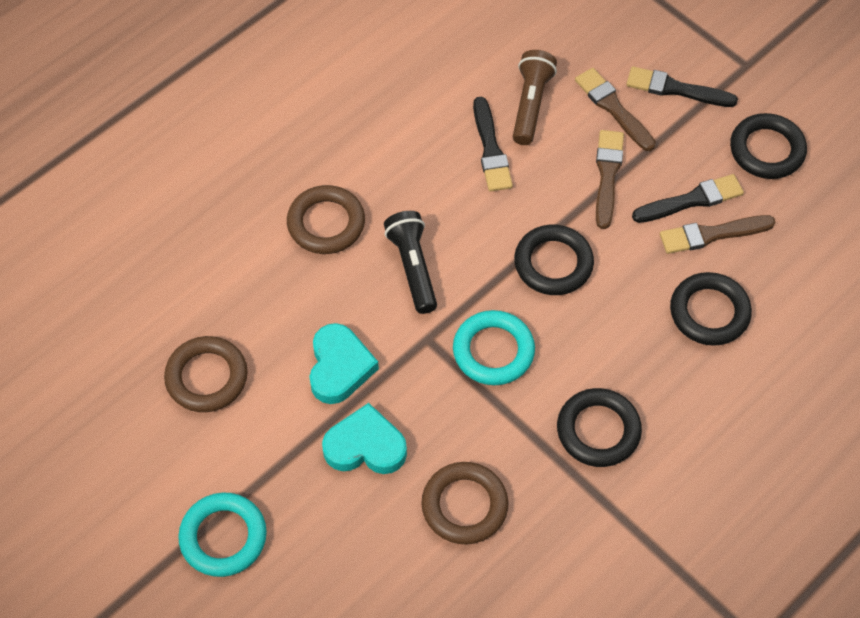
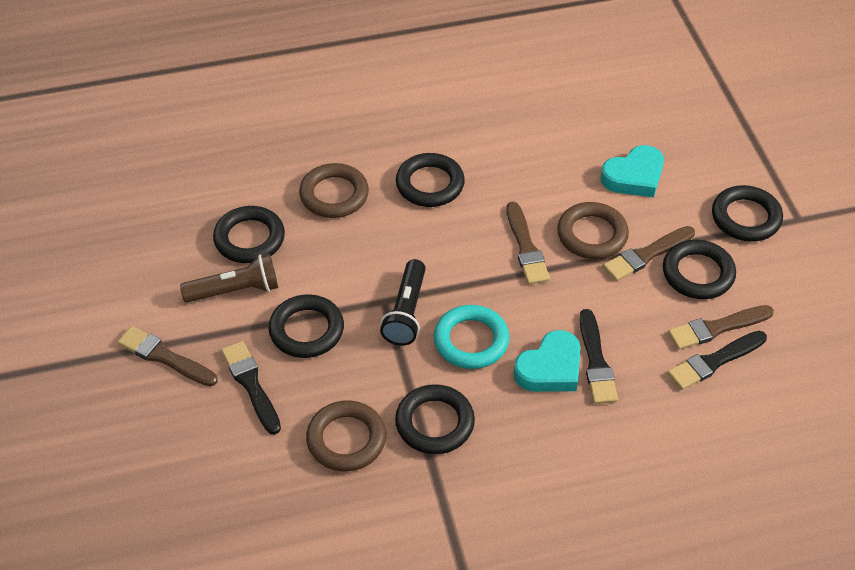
black ring: 4 -> 6
brown brush: 3 -> 4
turquoise ring: 2 -> 1

